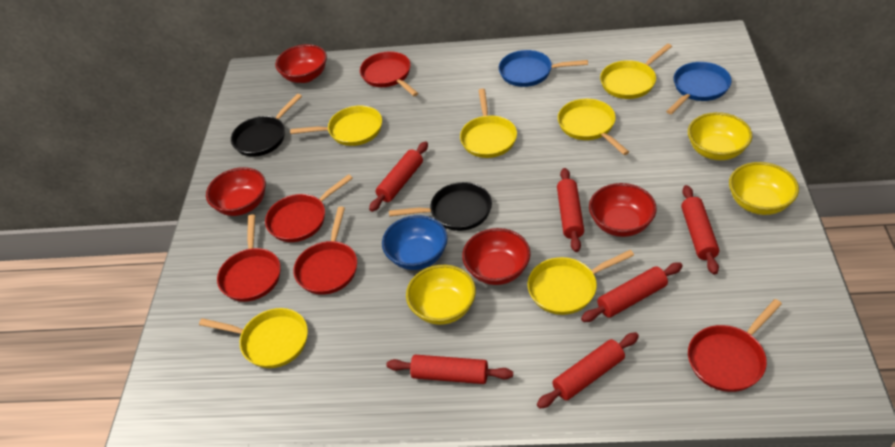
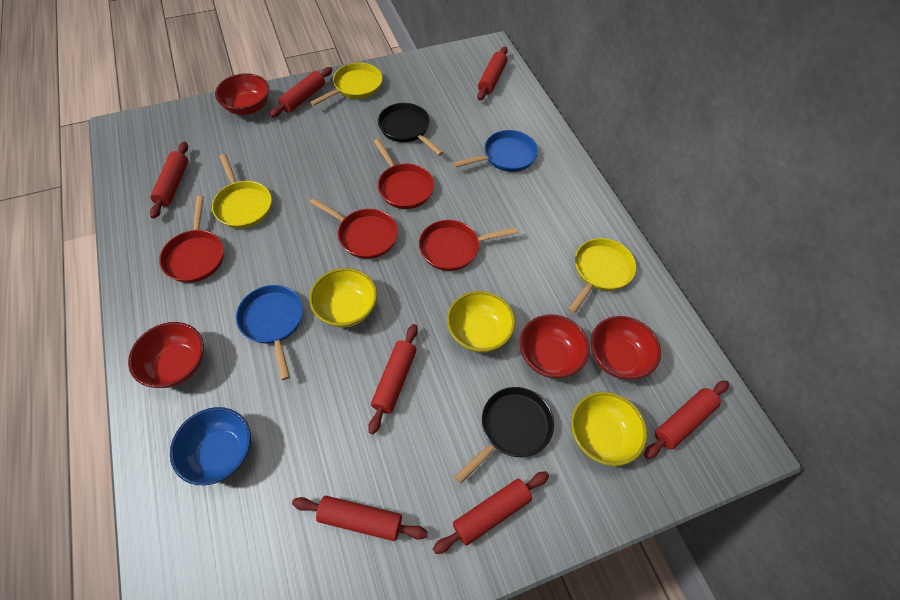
red pan: 5 -> 4
red rolling pin: 6 -> 7
yellow pan: 6 -> 3

